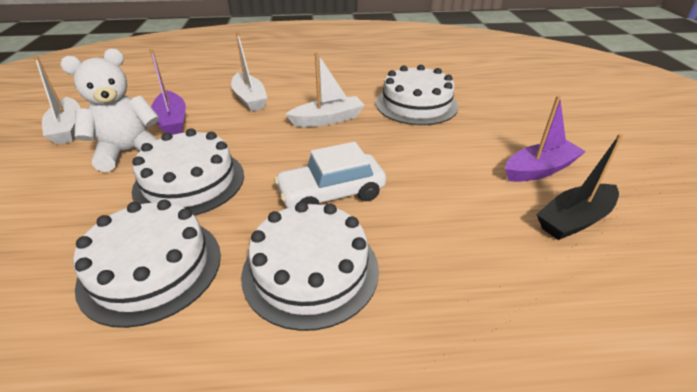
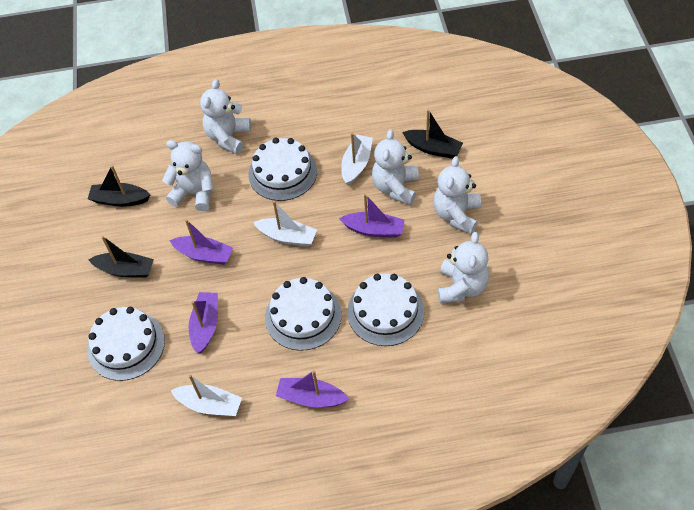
black boat: 1 -> 3
purple boat: 2 -> 4
white car: 1 -> 0
white teddy bear: 1 -> 5

